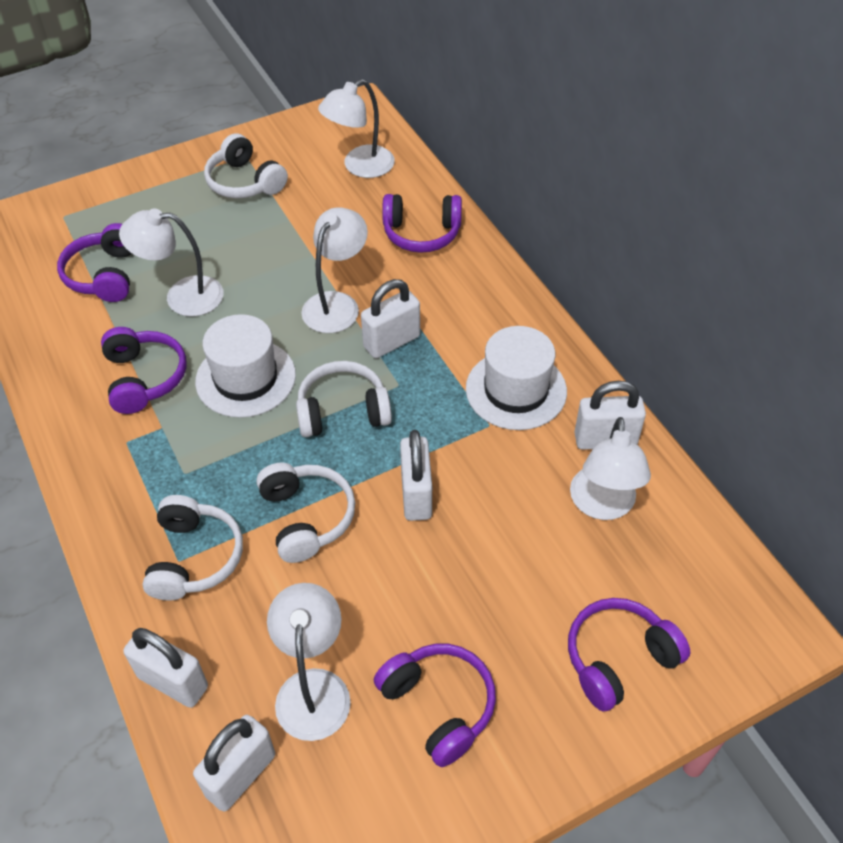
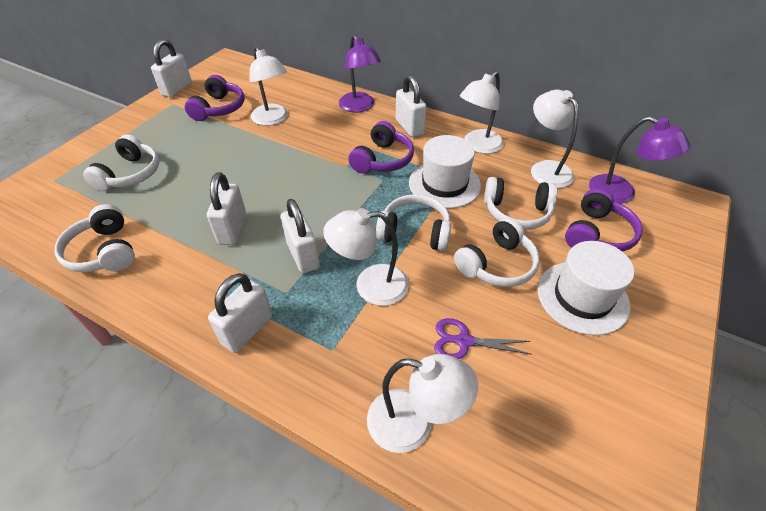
purple headphones: 5 -> 3
purple lamp: 0 -> 2
purple scissors: 0 -> 1
white headphones: 4 -> 5

